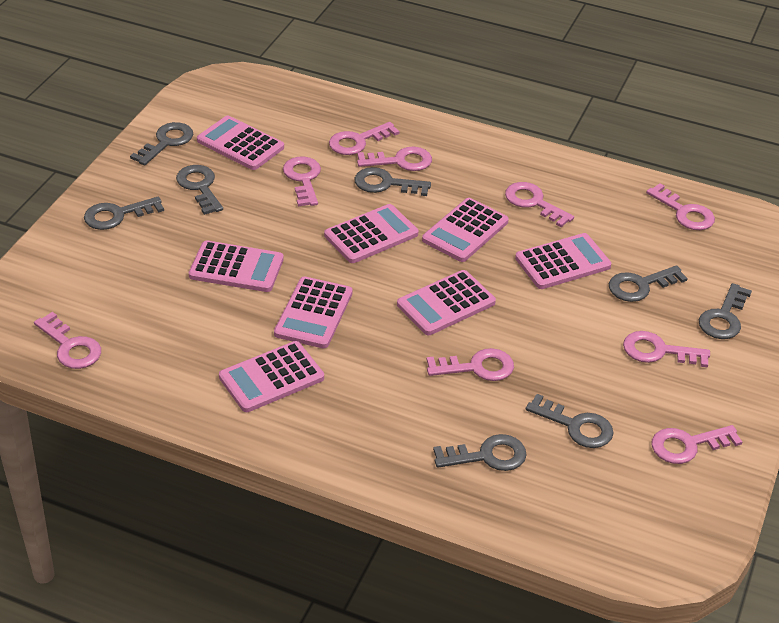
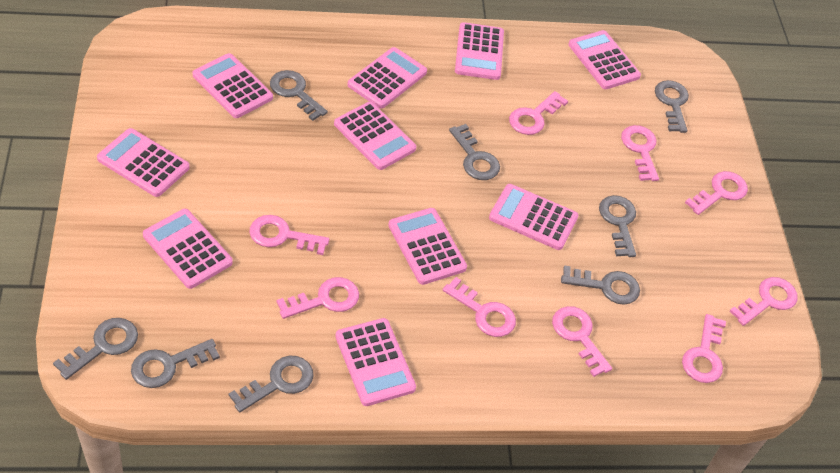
pink calculator: 8 -> 10

